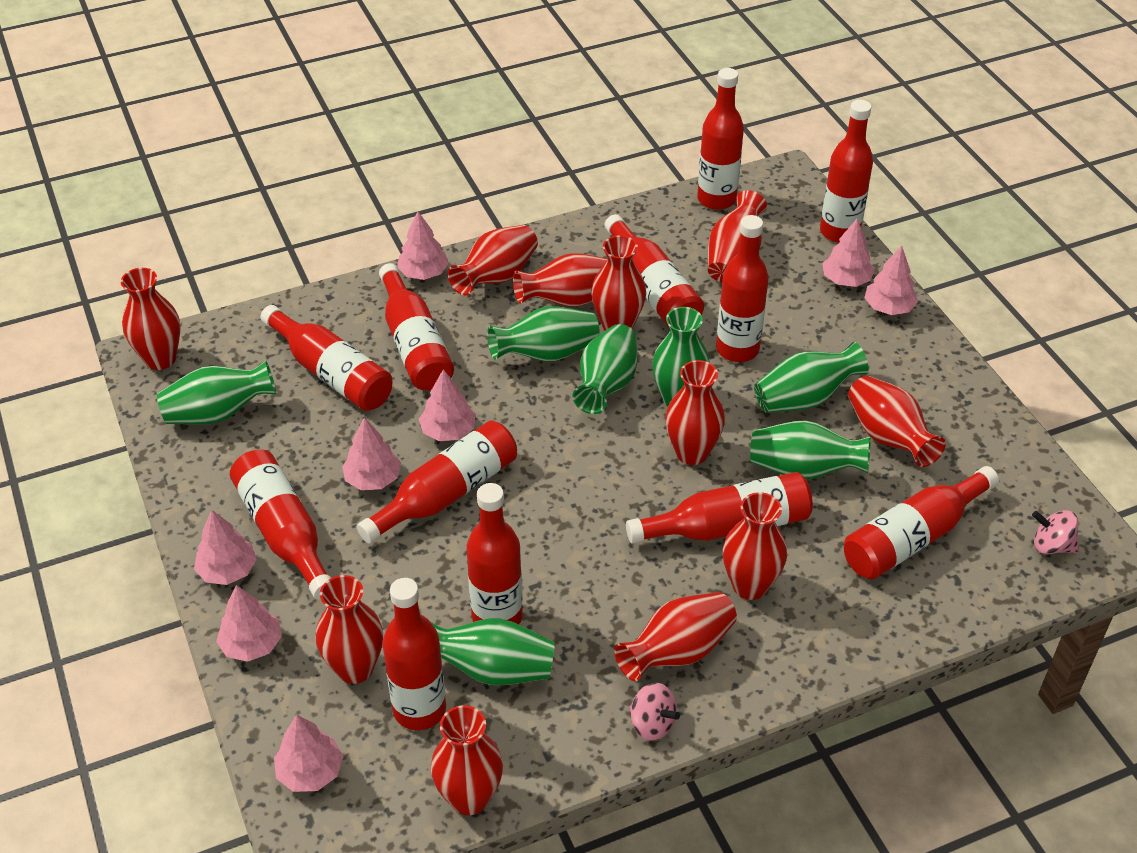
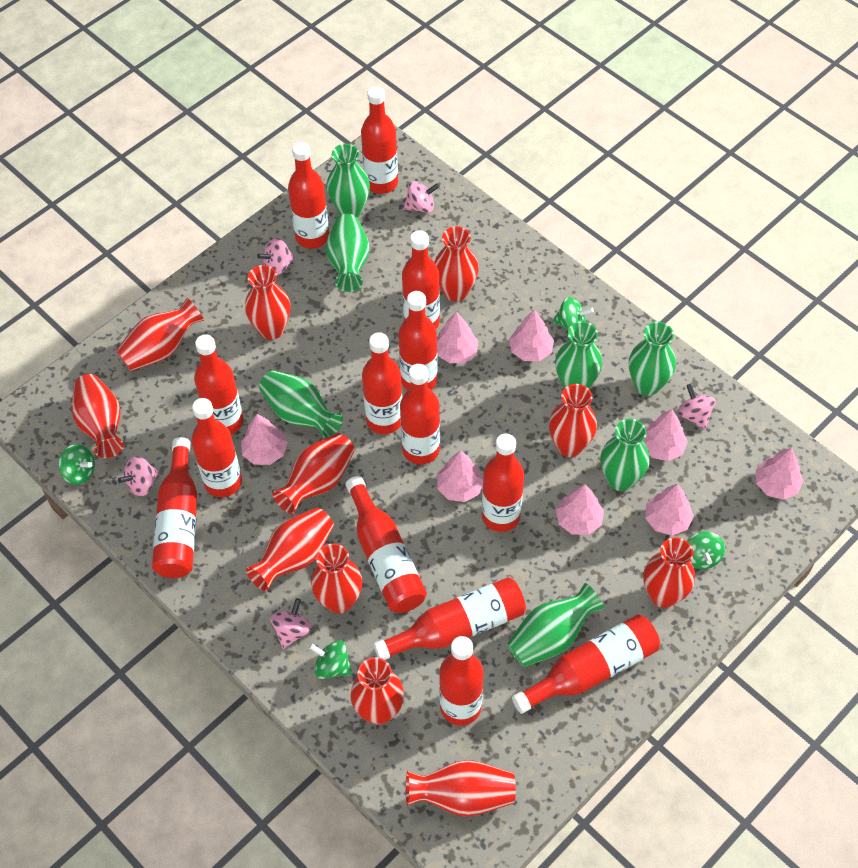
green spinning top: 0 -> 4
pink spinning top: 2 -> 5
red bottle: 12 -> 14

